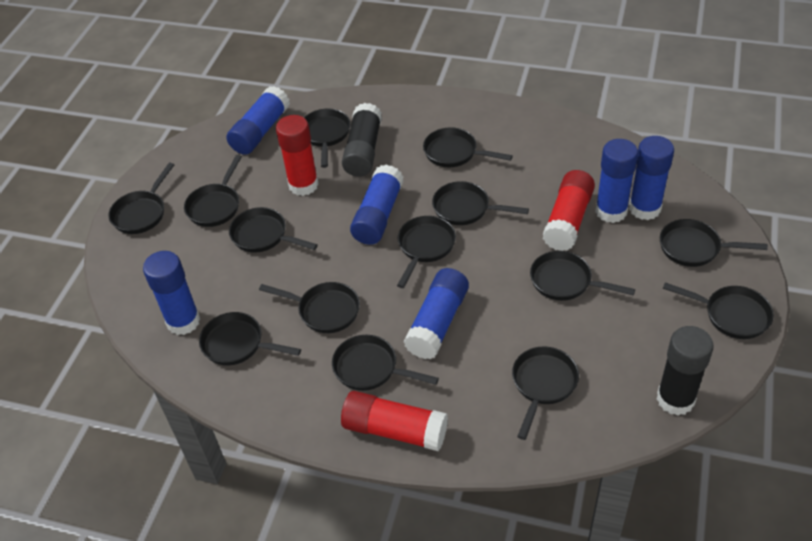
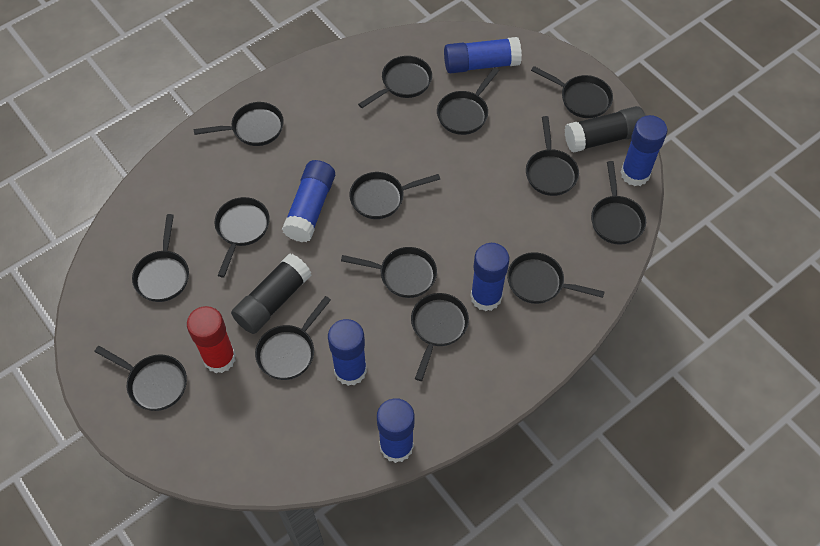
red glue stick: 3 -> 1

